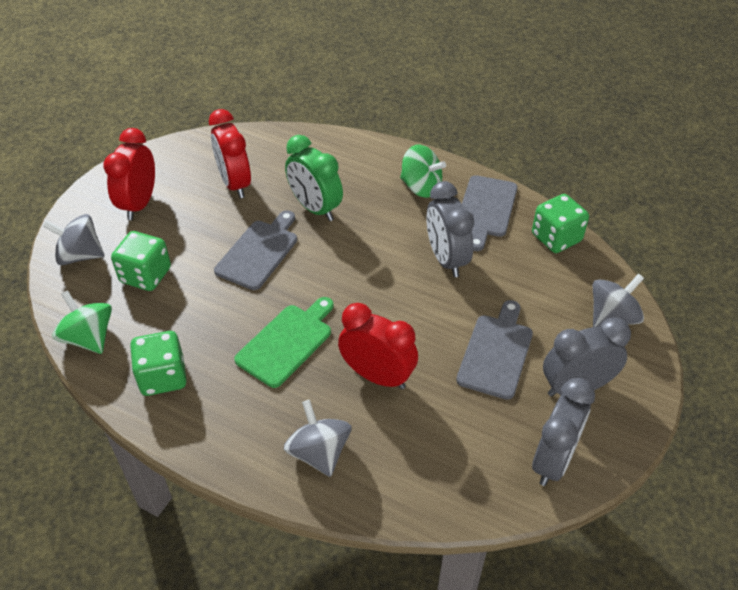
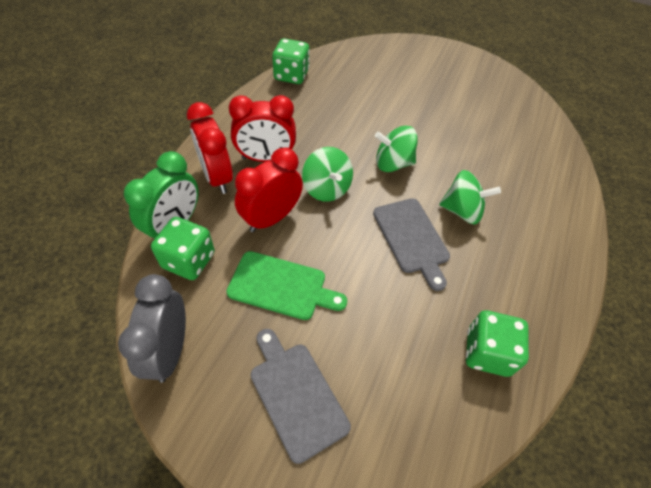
green spinning top: 2 -> 3
grey clock: 3 -> 1
grey cutting board: 3 -> 2
grey spinning top: 3 -> 0

